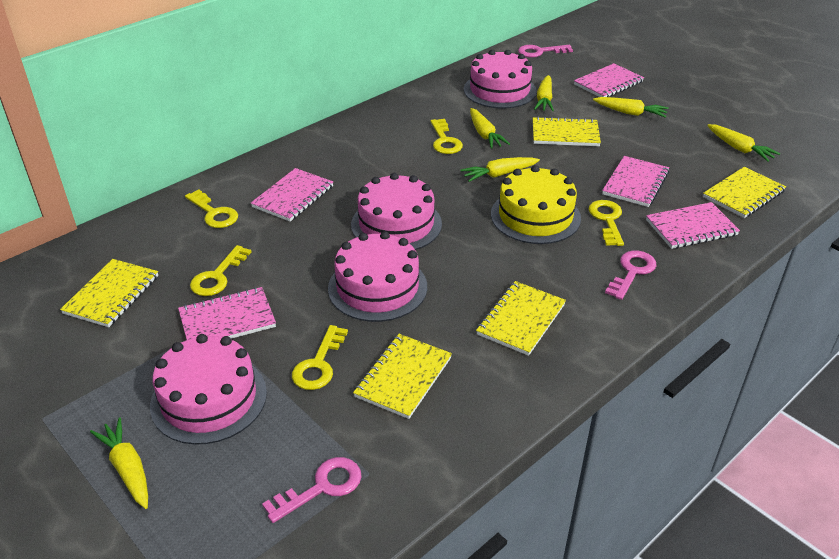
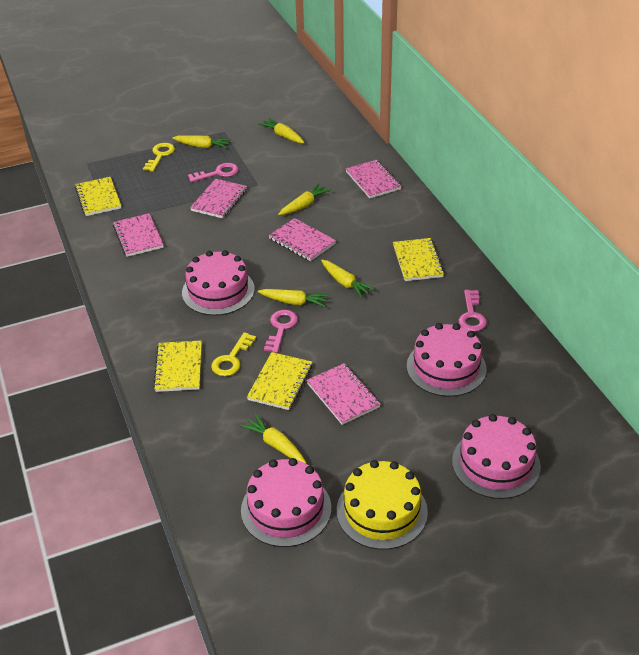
yellow key: 5 -> 2
yellow notebook: 5 -> 4

